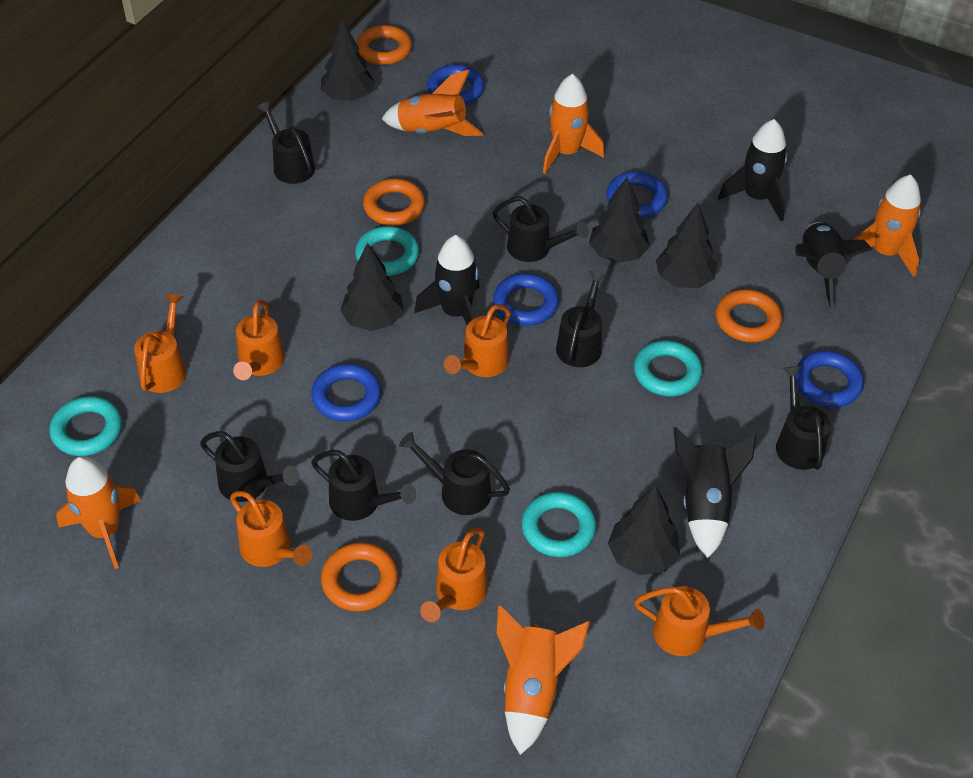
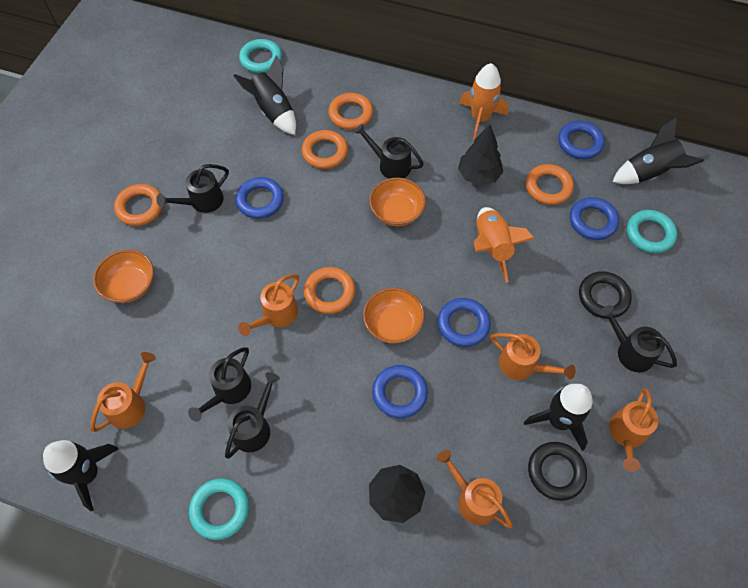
black ring: 0 -> 2
black tree: 5 -> 2
black watering can: 7 -> 5
orange bowl: 0 -> 3
orange ring: 4 -> 5
orange rocket: 5 -> 2
orange watering can: 6 -> 5
turquoise ring: 4 -> 3

